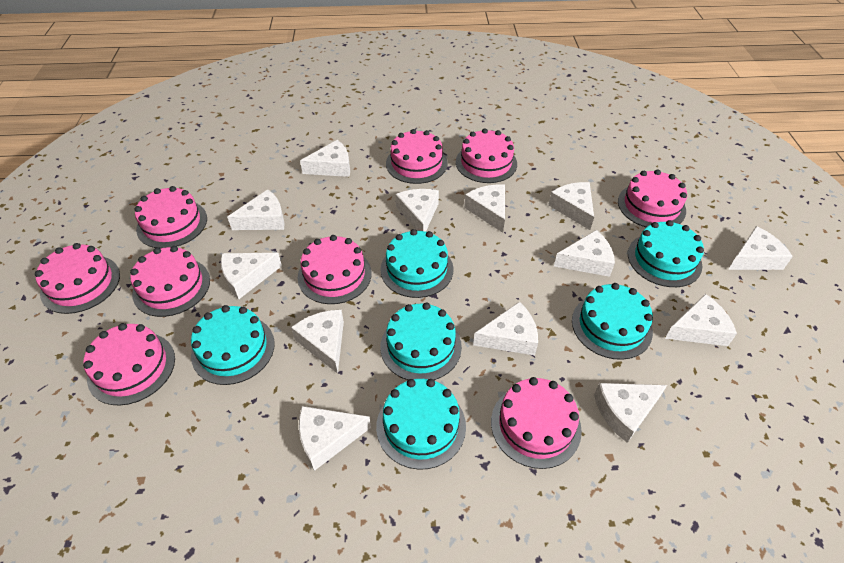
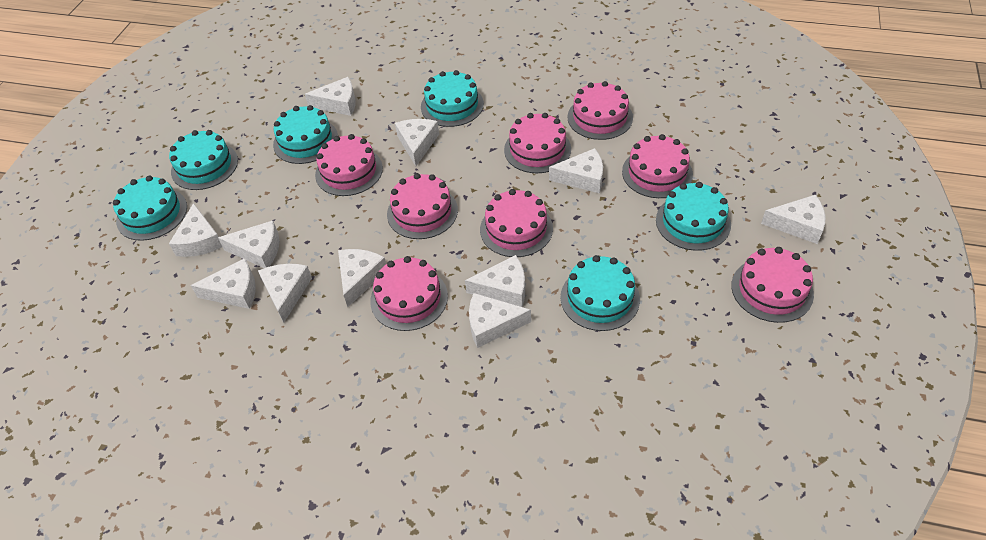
pink cake: 9 -> 8
white cheese: 13 -> 11

